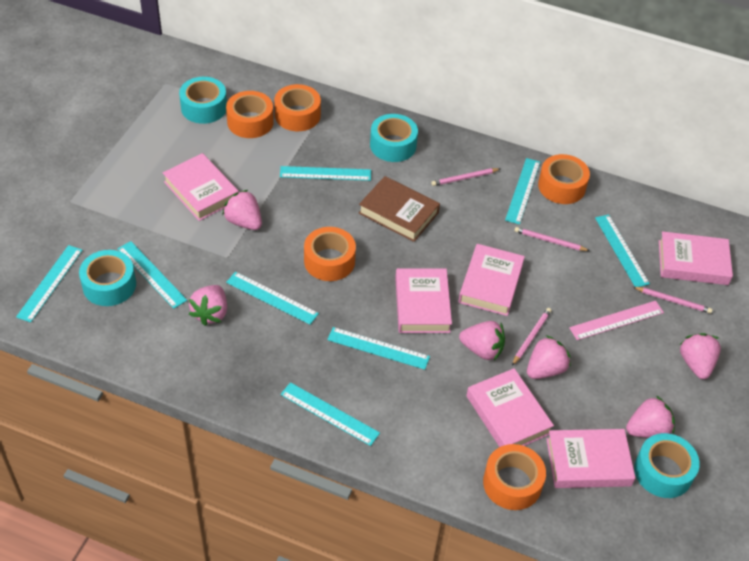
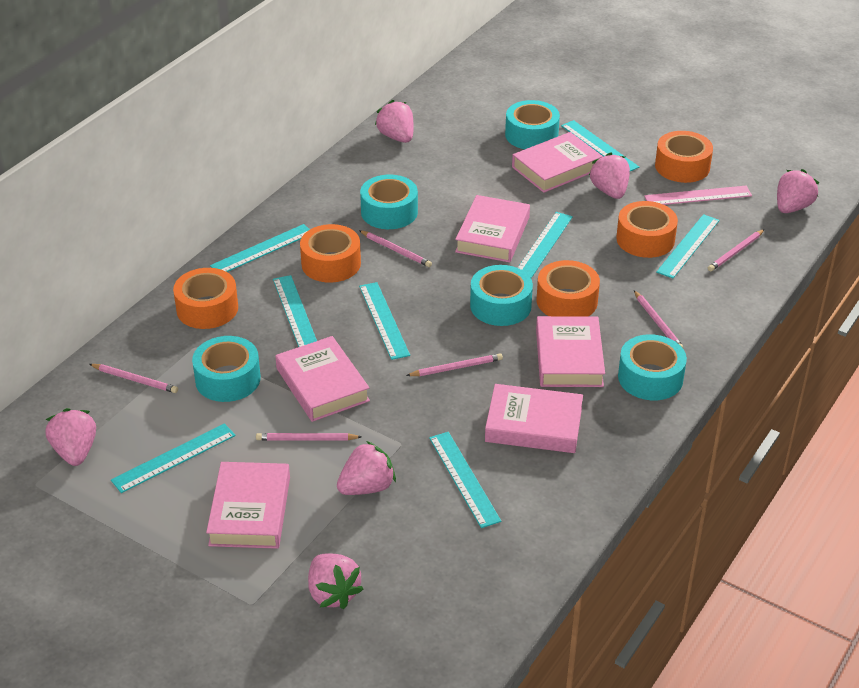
brown book: 1 -> 0
pink pencil: 4 -> 6
turquoise tape: 4 -> 5

